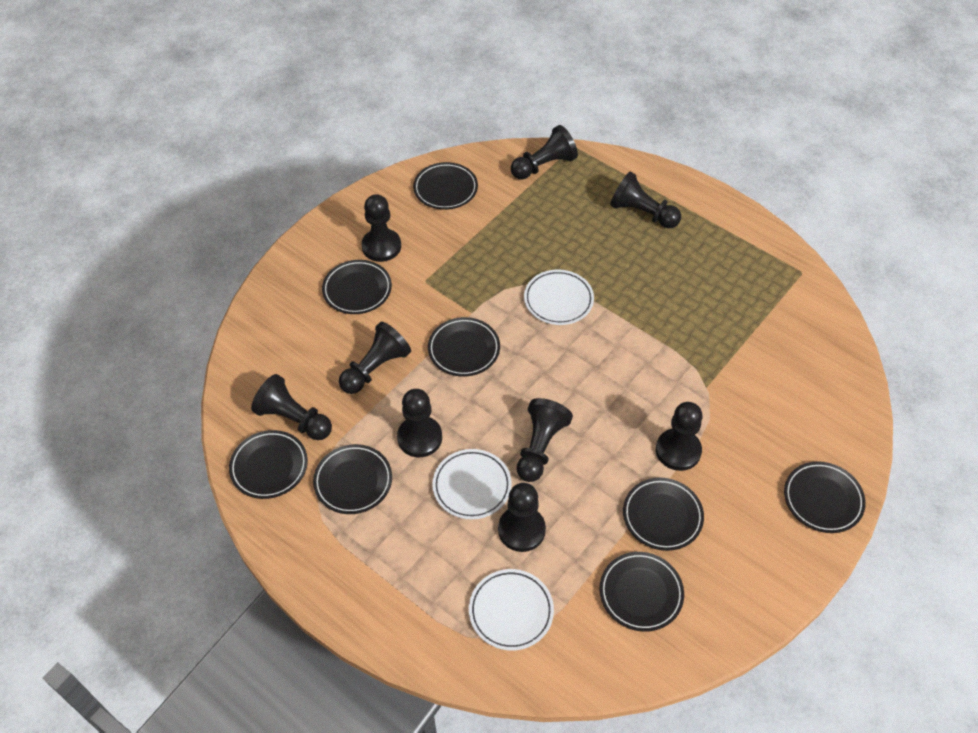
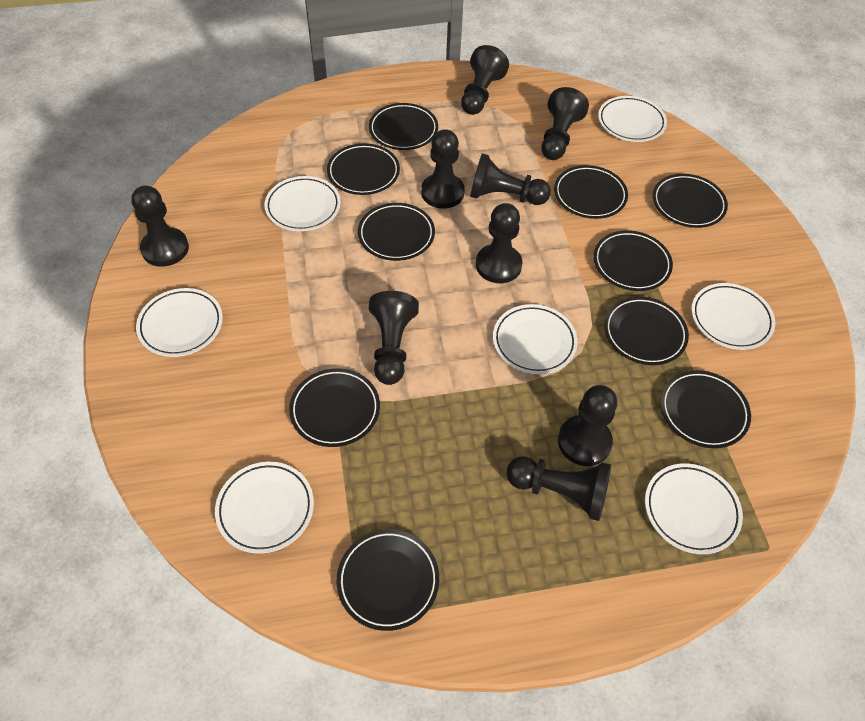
black plate: 8 -> 10
white plate: 3 -> 7

